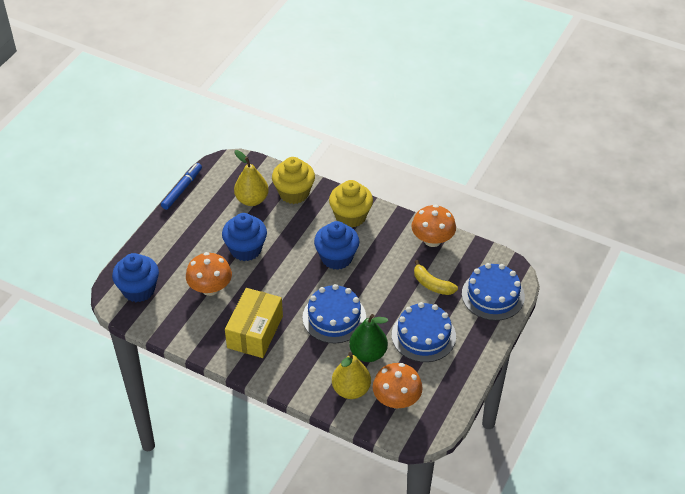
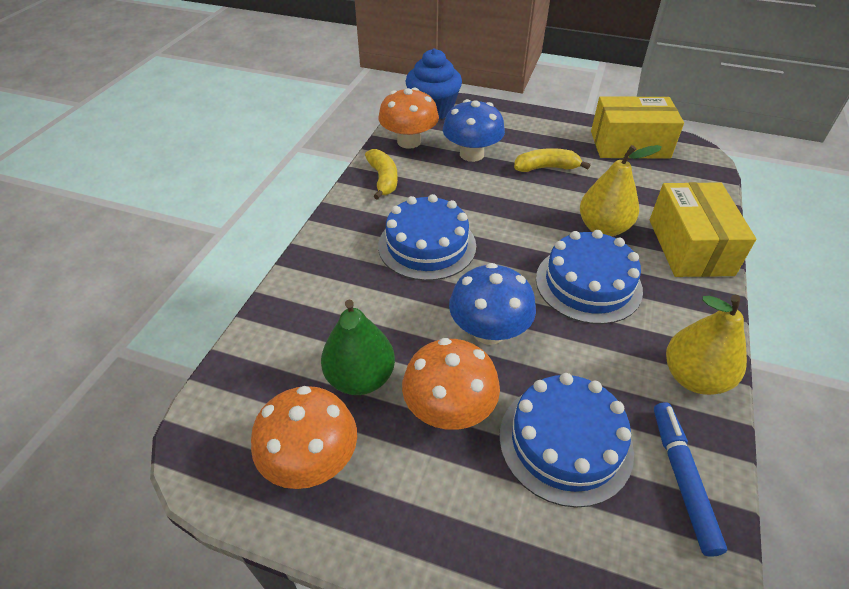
blue cupcake: 3 -> 1
blue mushroom: 0 -> 2
yellow banana: 1 -> 2
yellow box: 1 -> 2
yellow cupcake: 2 -> 0

